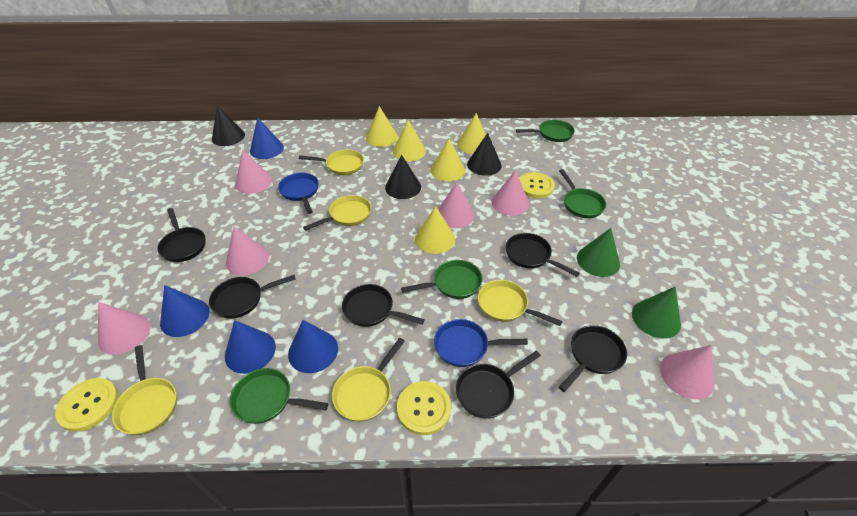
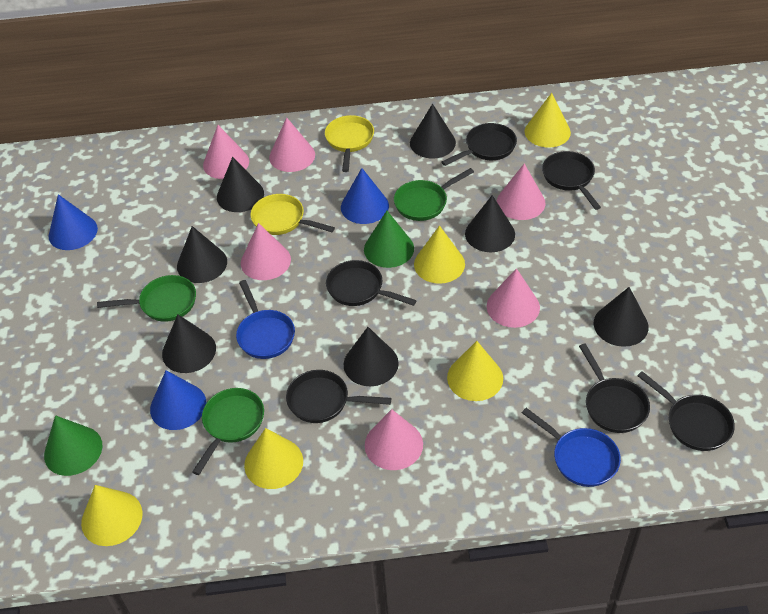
black cone: 3 -> 7
blue cone: 4 -> 3
green pan: 4 -> 3
yellow button: 3 -> 0
yellow pan: 5 -> 2

